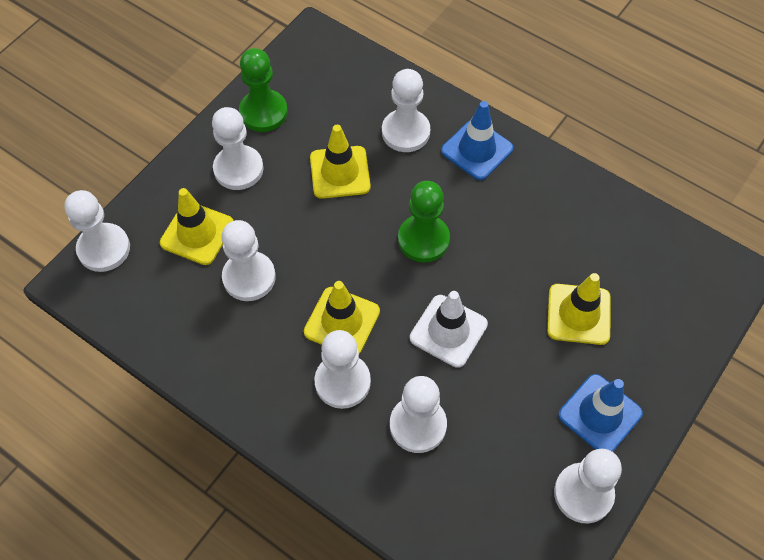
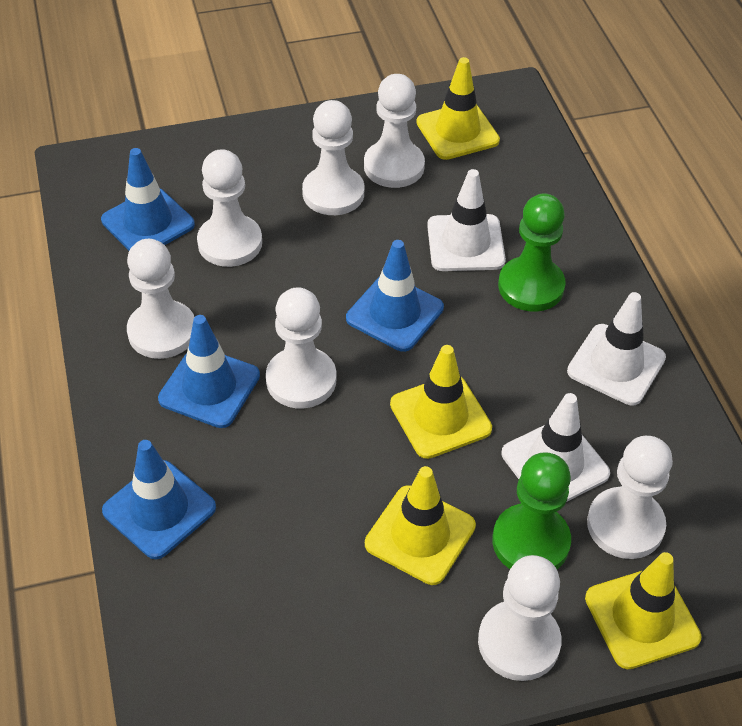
blue traffic cone: 2 -> 4
white traffic cone: 1 -> 3

